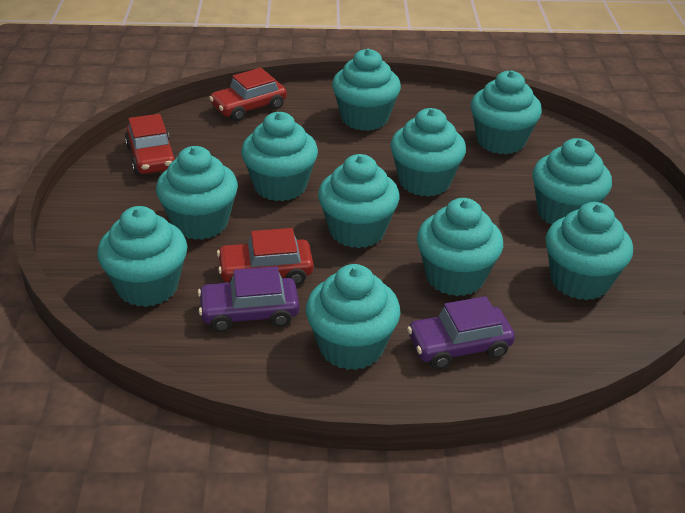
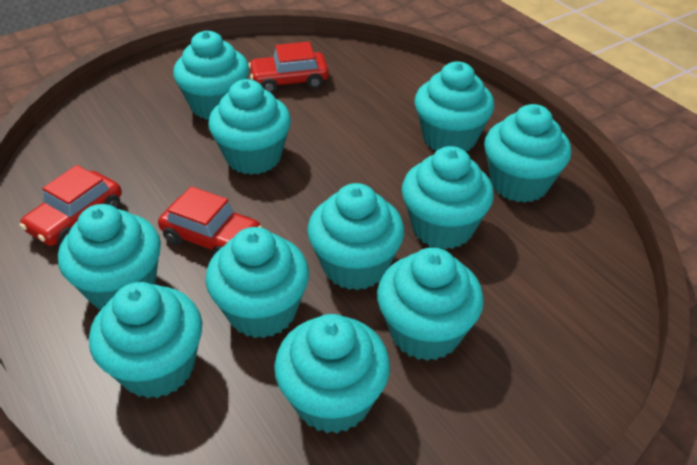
purple car: 2 -> 0

